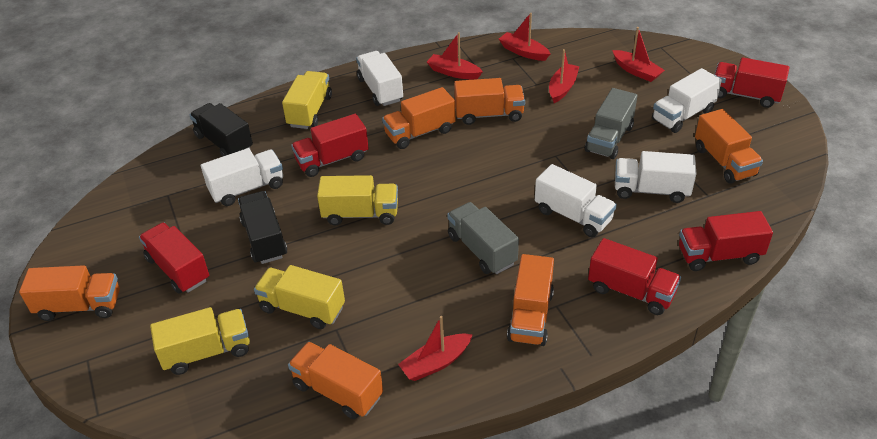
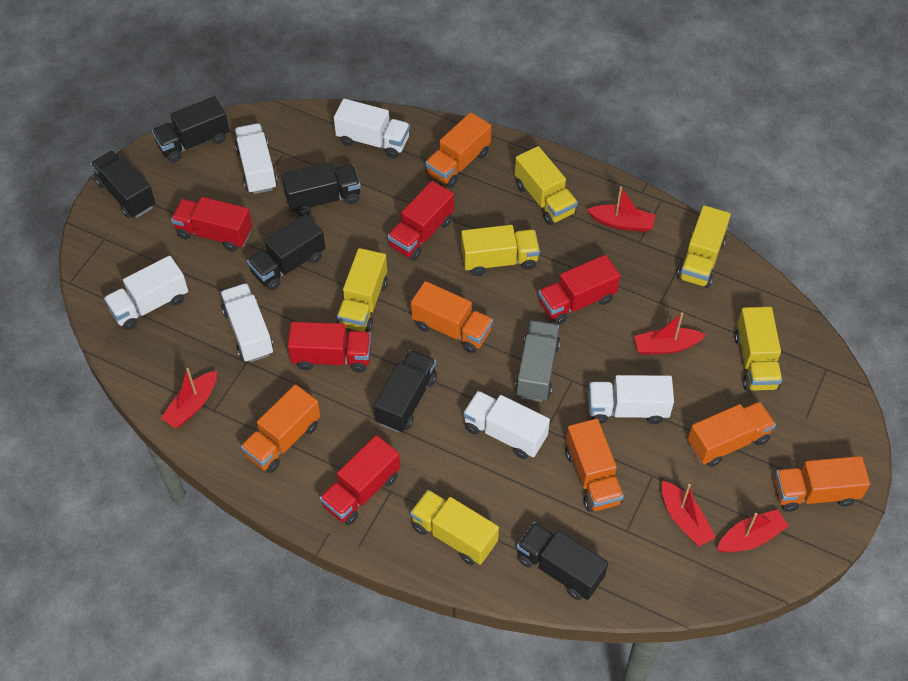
black truck: 2 -> 6
grey truck: 2 -> 1
white truck: 5 -> 6
yellow truck: 4 -> 6

